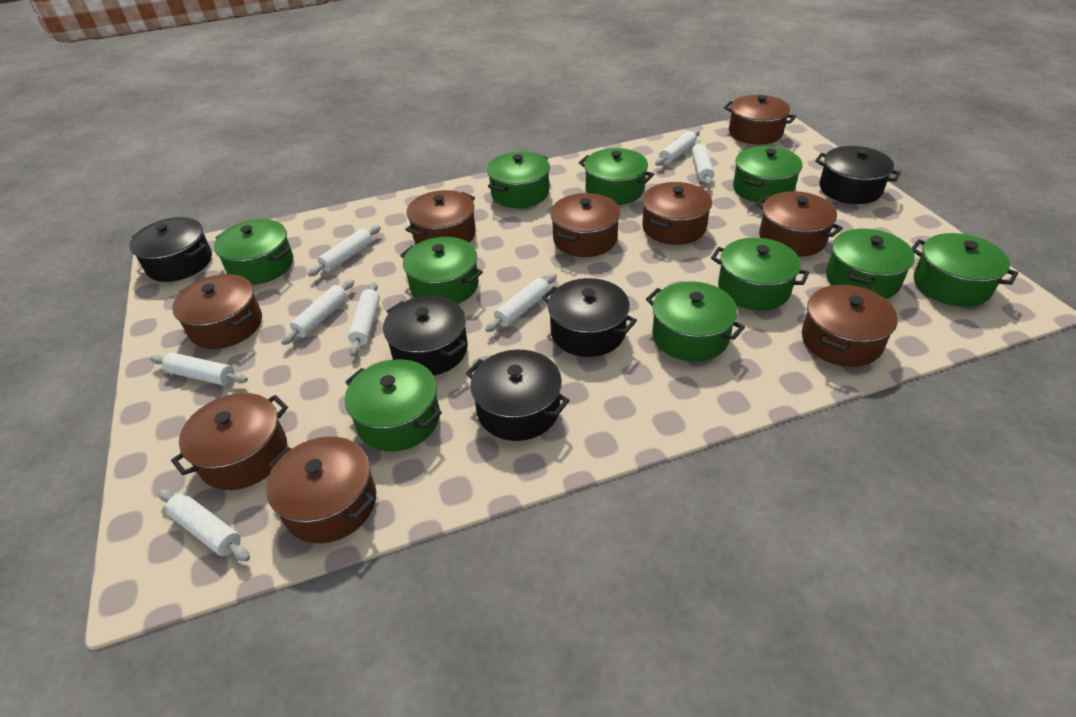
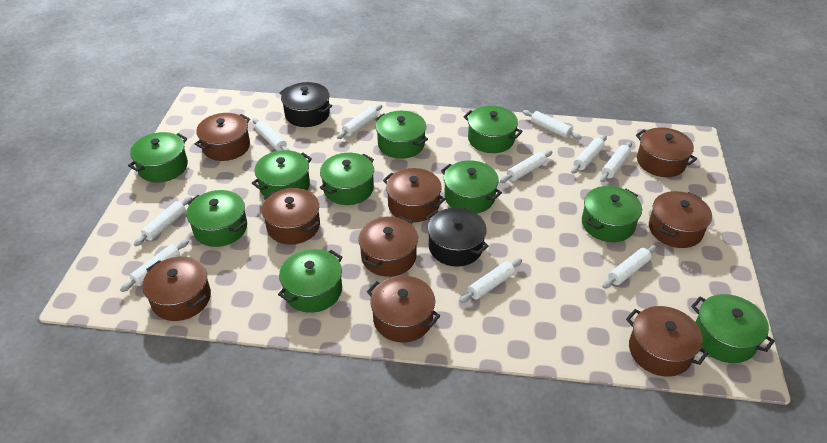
black pot: 5 -> 2
white rolling pin: 8 -> 10

